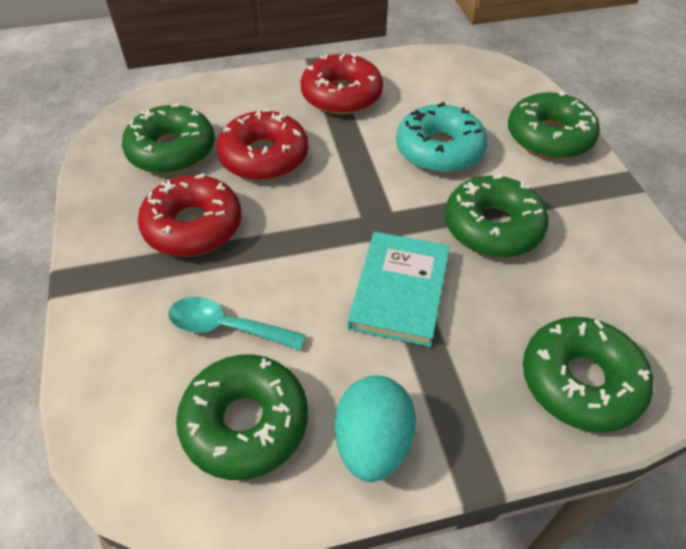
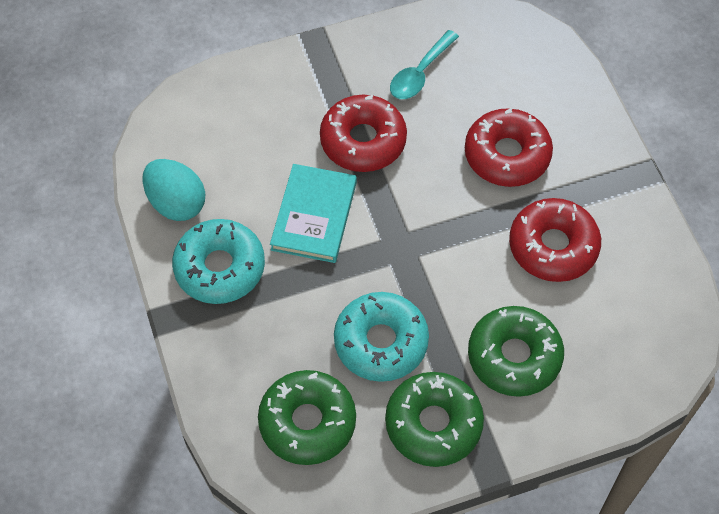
green donut: 5 -> 3
turquoise donut: 1 -> 2

